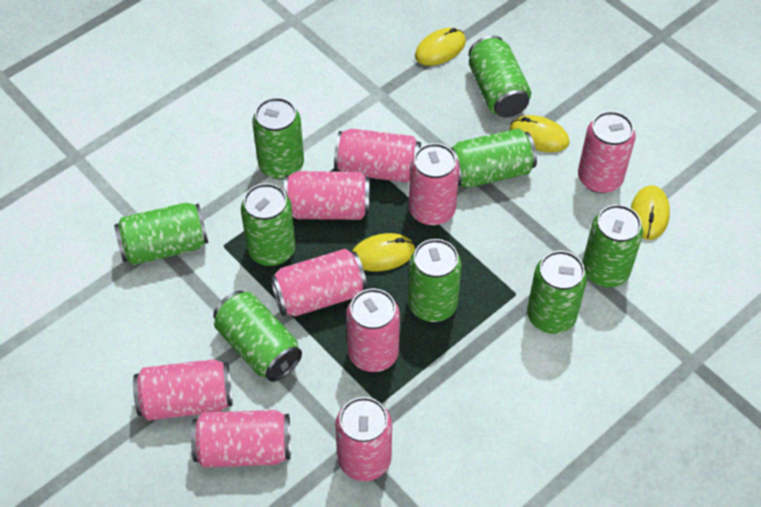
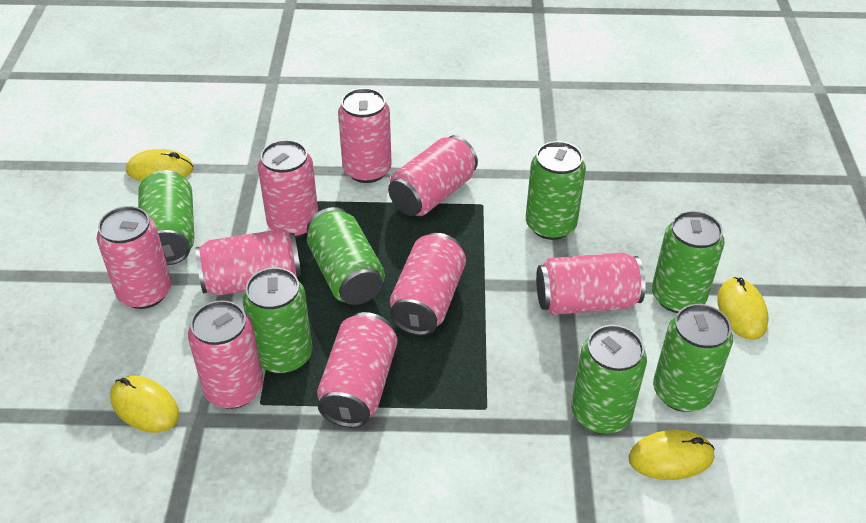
green can: 9 -> 7

